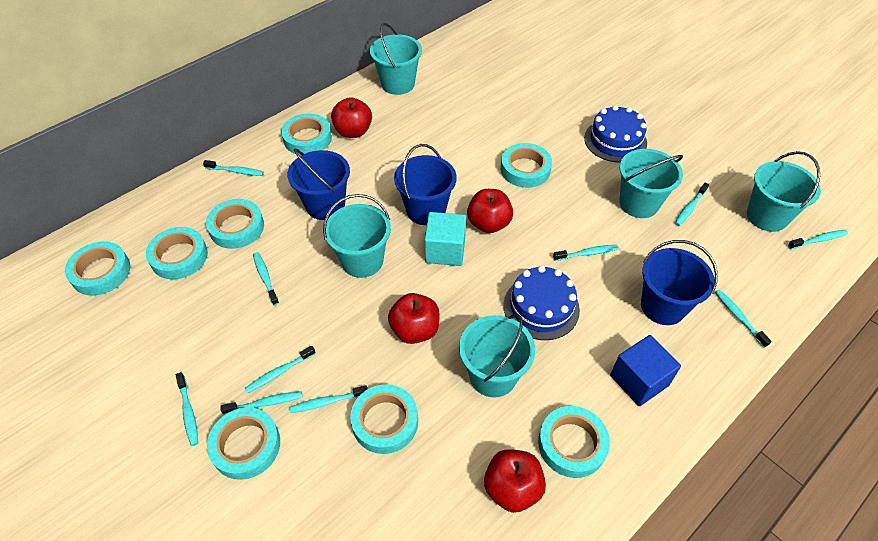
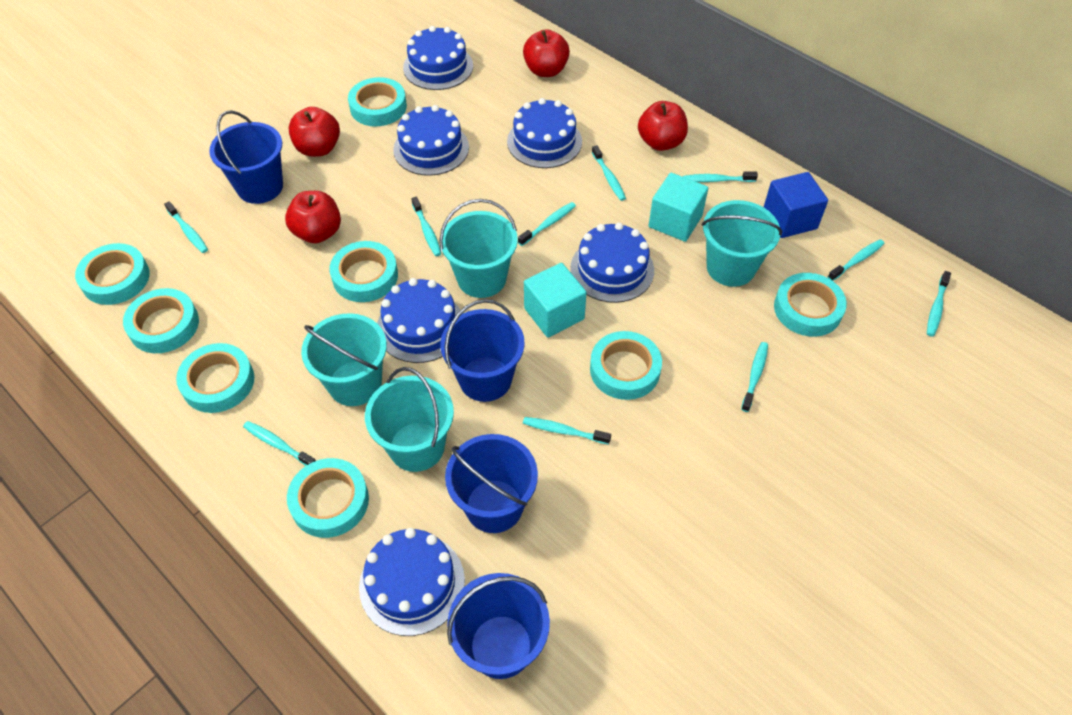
blue bucket: 3 -> 4
blue cake: 2 -> 6
turquoise bucket: 5 -> 4
turquoise cube: 1 -> 2

